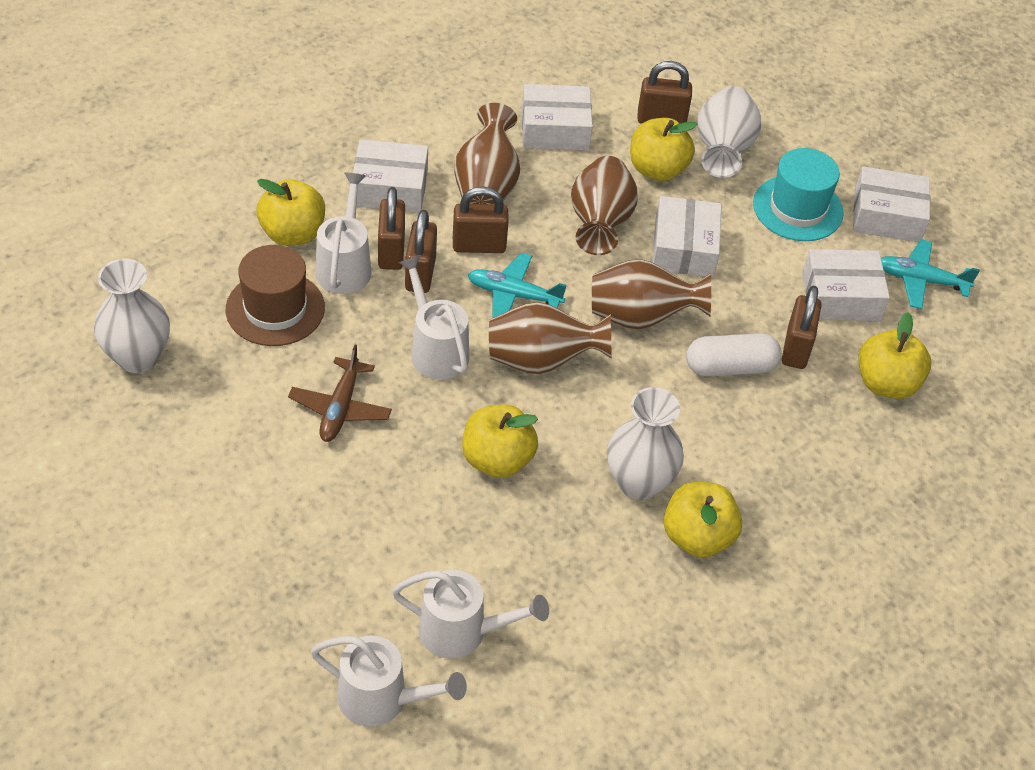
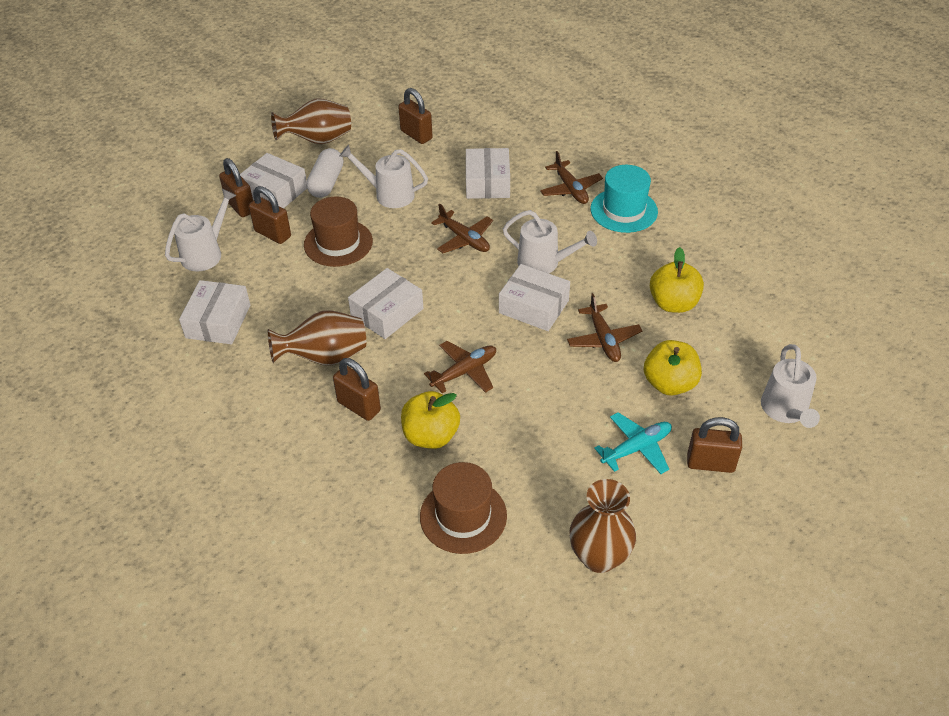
brown hat: 1 -> 2
brown plane: 1 -> 4
brown vase: 4 -> 3
turquoise plane: 2 -> 1
white vase: 3 -> 0
yellow apple: 5 -> 3

